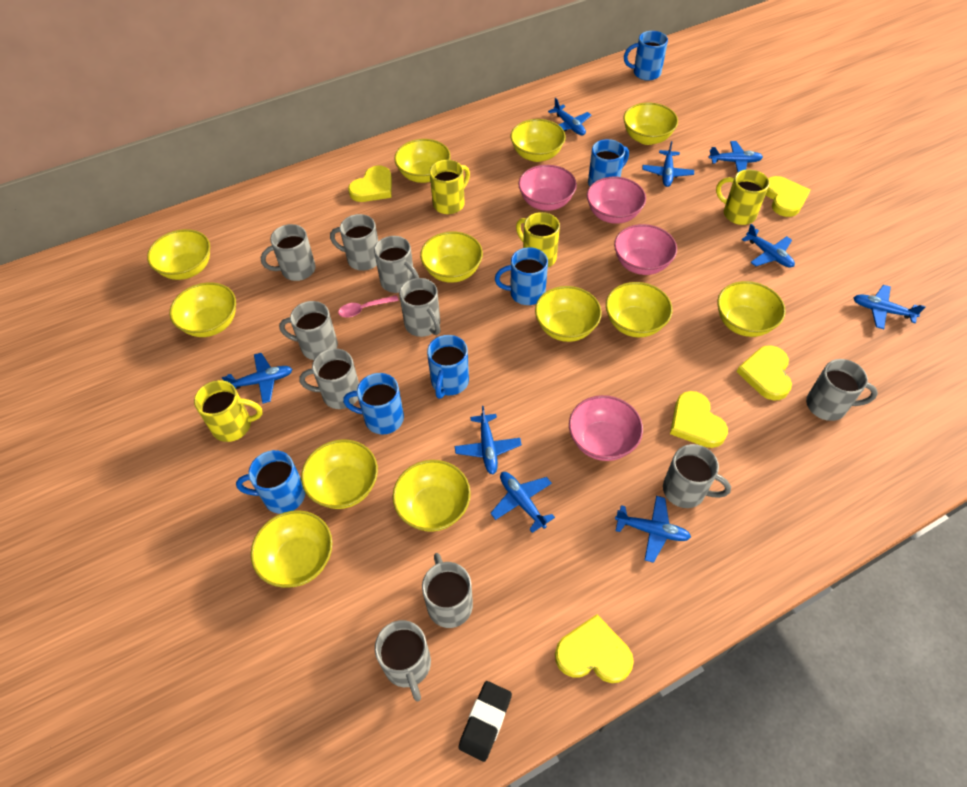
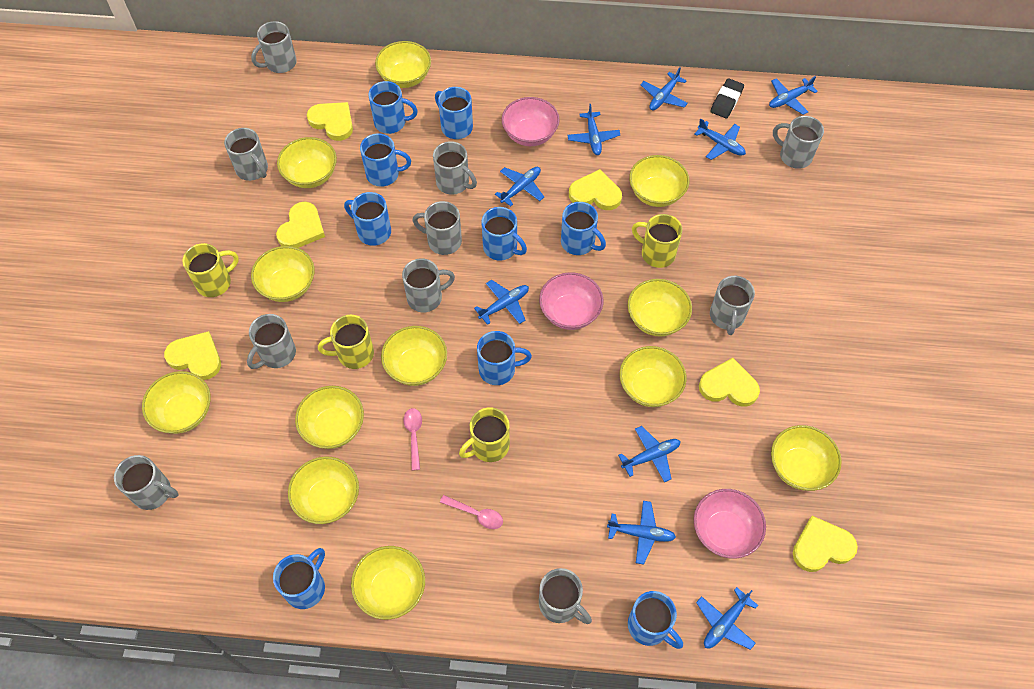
blue mug: 6 -> 9
pink bowl: 4 -> 3
pink spoon: 1 -> 2
yellow heart: 5 -> 6

